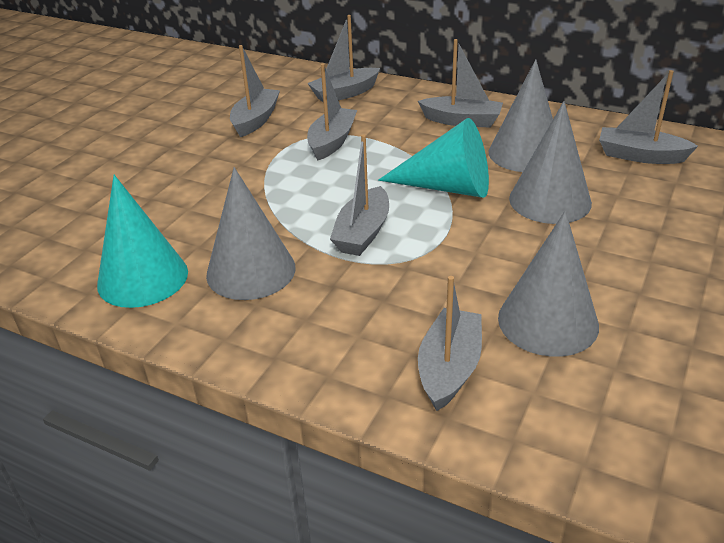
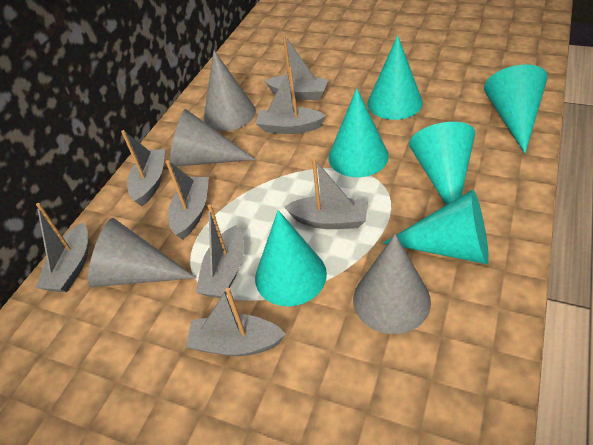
grey boat: 7 -> 8
turquoise cone: 2 -> 6

